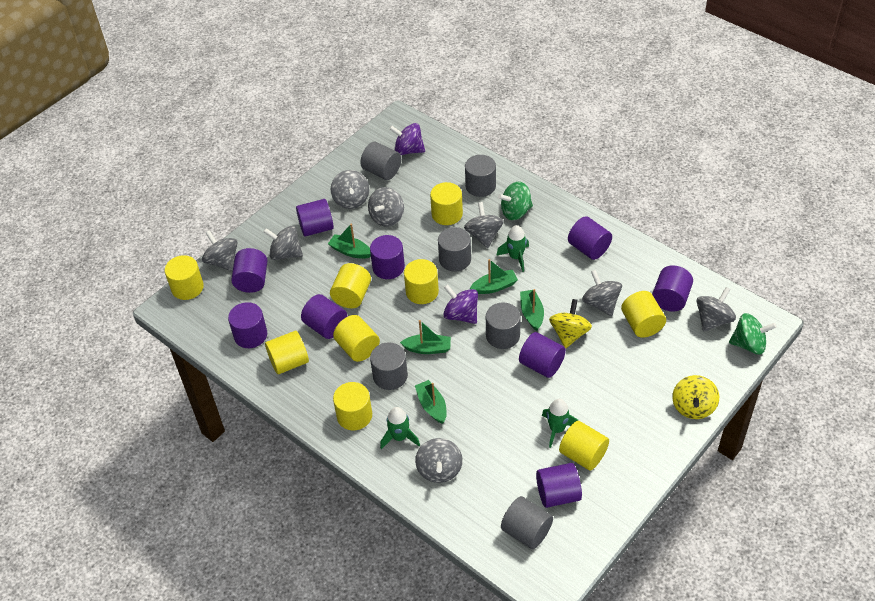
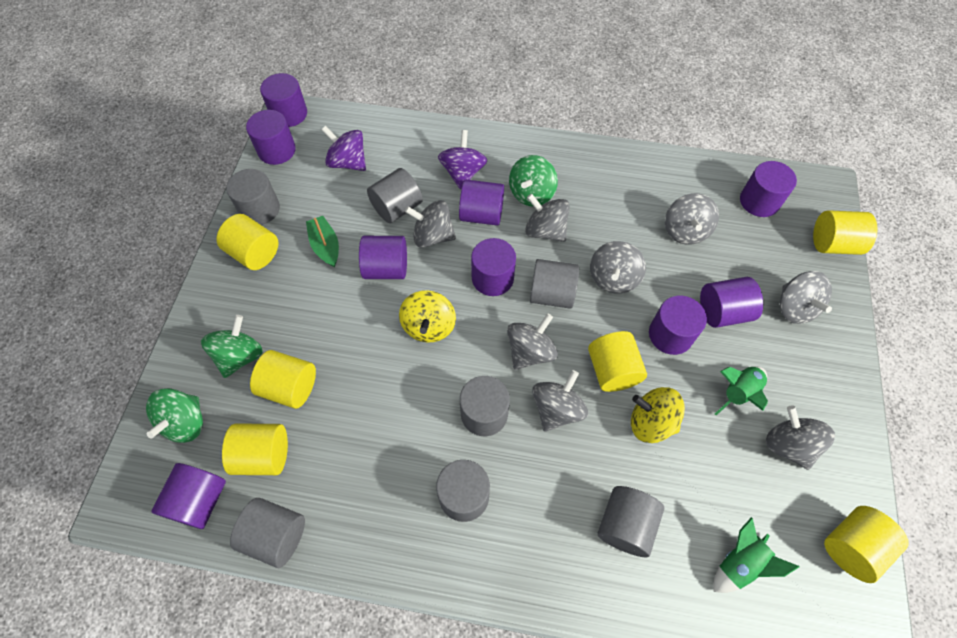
green boat: 5 -> 1
green rocket: 3 -> 2
green spinning top: 2 -> 3
grey cylinder: 6 -> 7
yellow cylinder: 9 -> 6

